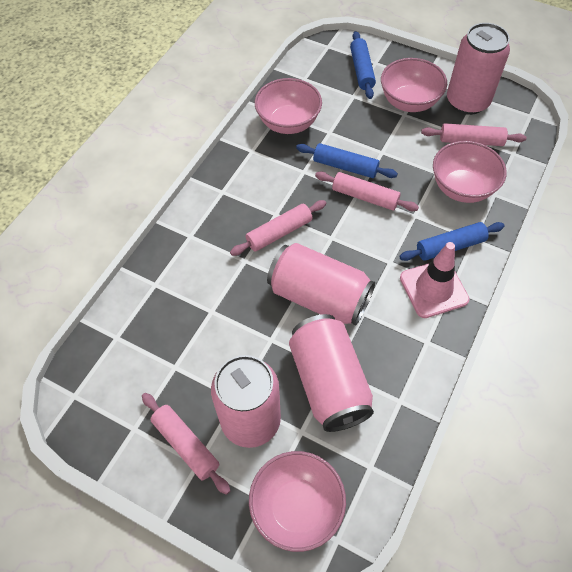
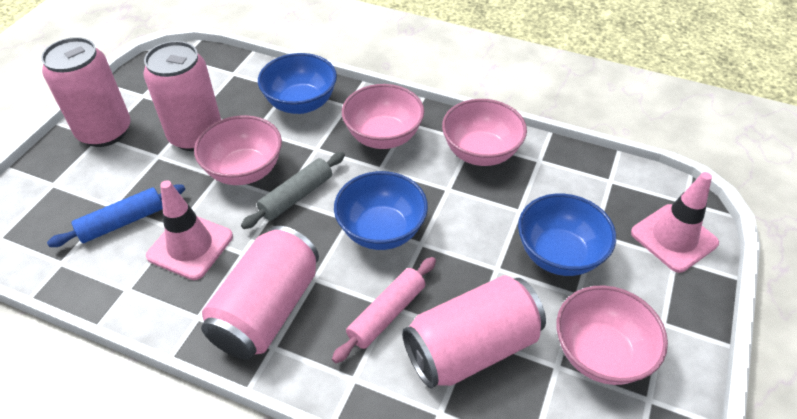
blue bowl: 0 -> 3
blue rolling pin: 3 -> 1
grey rolling pin: 0 -> 1
pink rolling pin: 4 -> 1
pink traffic cone: 1 -> 2

